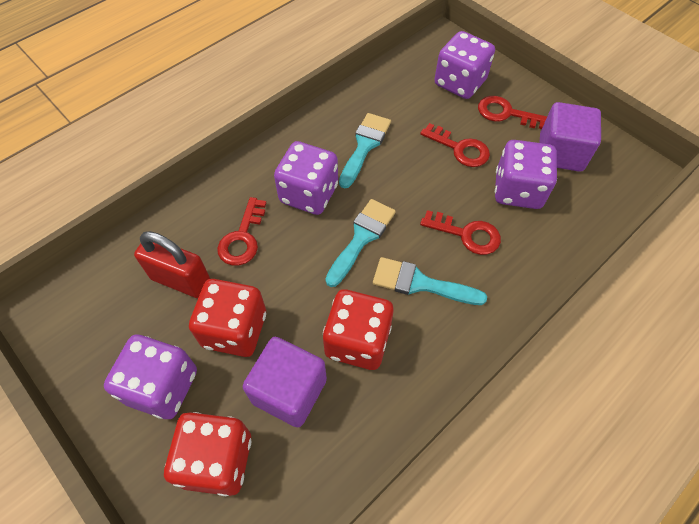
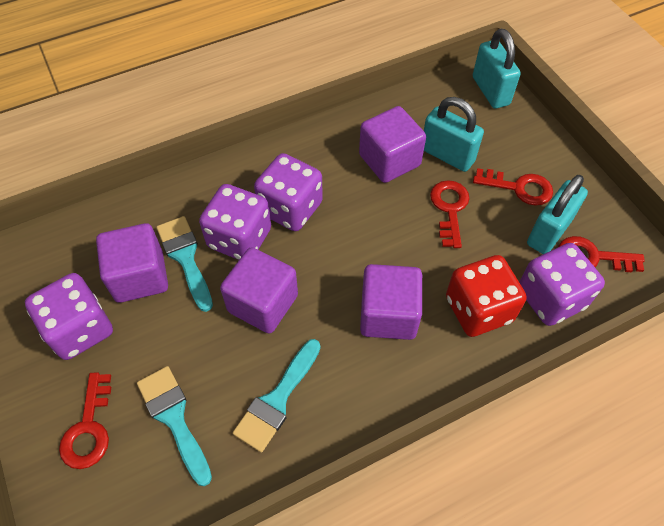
purple cube: 2 -> 4
red dice: 3 -> 1
red padlock: 1 -> 0
turquoise padlock: 0 -> 3

